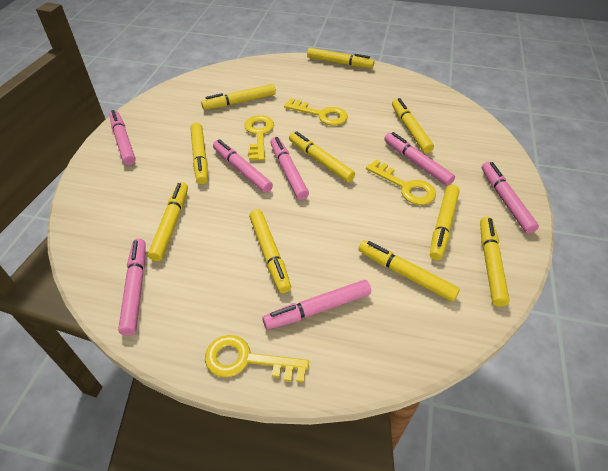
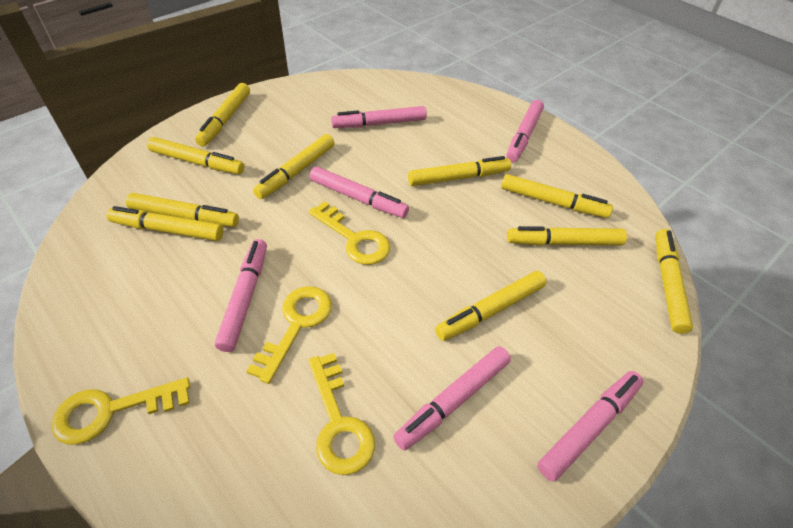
pink marker: 7 -> 6

